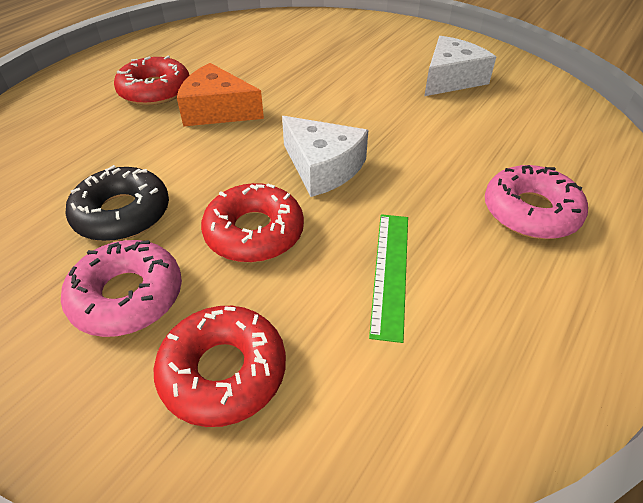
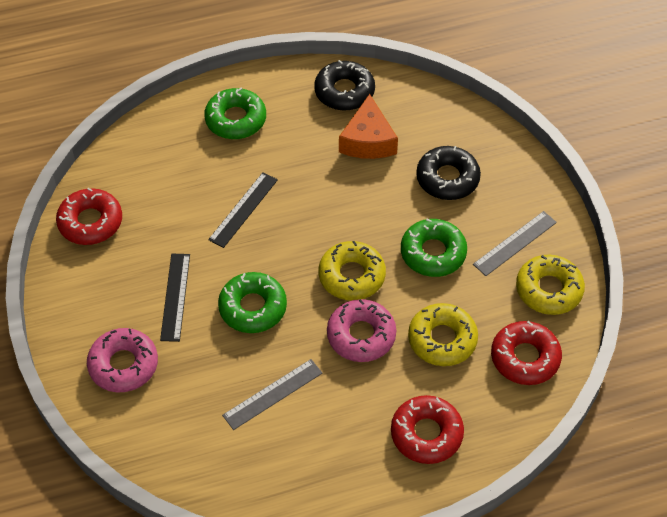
black donut: 1 -> 2
black ruler: 0 -> 2
green donut: 0 -> 3
green ruler: 1 -> 0
grey ruler: 0 -> 2
white cheese: 2 -> 0
yellow donut: 0 -> 3

